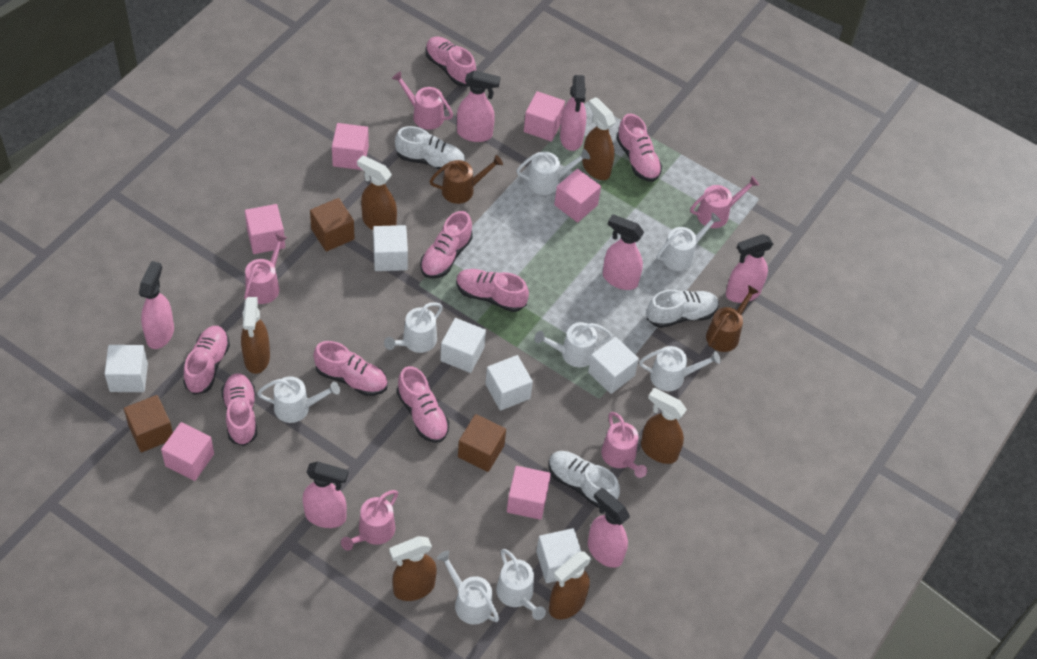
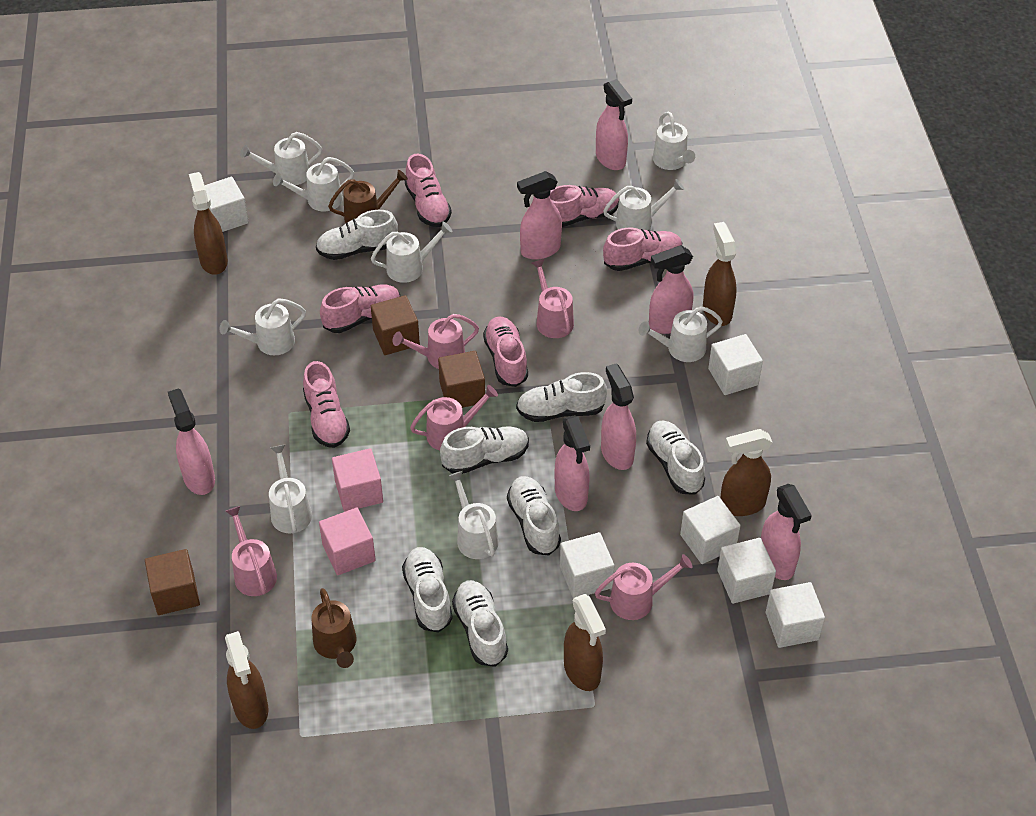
brown spray bottle: 6 -> 5
pink cube: 6 -> 2
pink shoe: 8 -> 6
white shoe: 3 -> 7
white watering can: 8 -> 9

